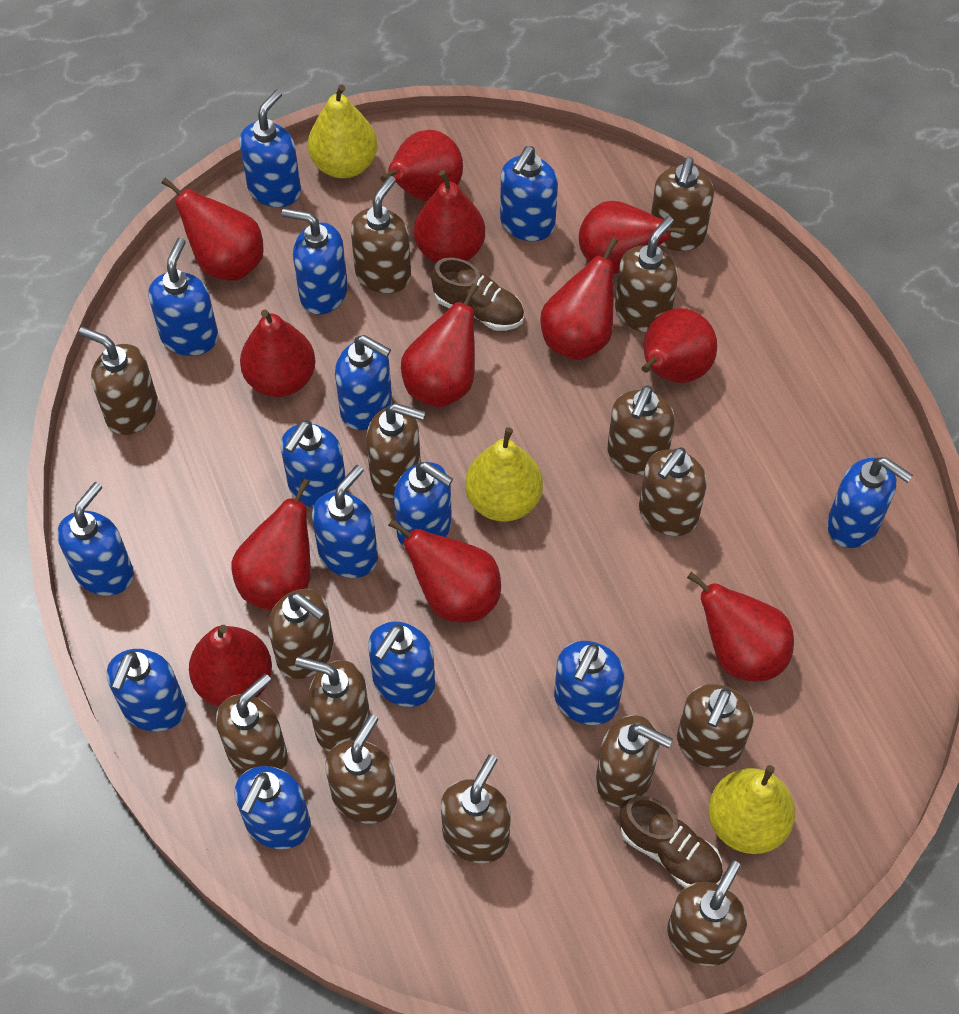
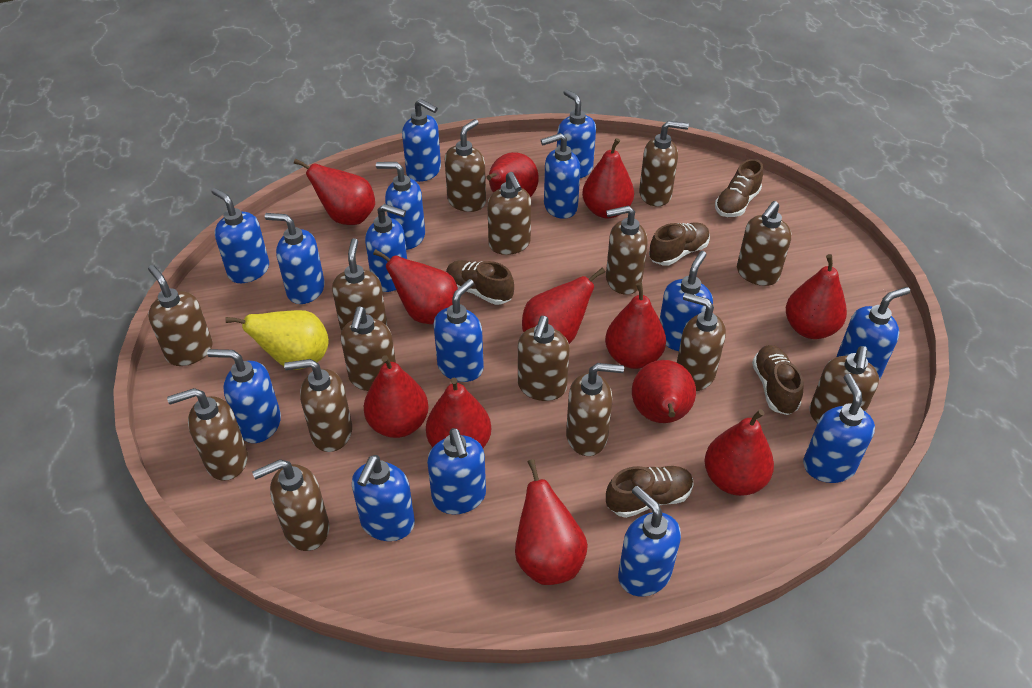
blue soap dispenser: 14 -> 15
brown shoe: 2 -> 5
yellow pear: 3 -> 1

